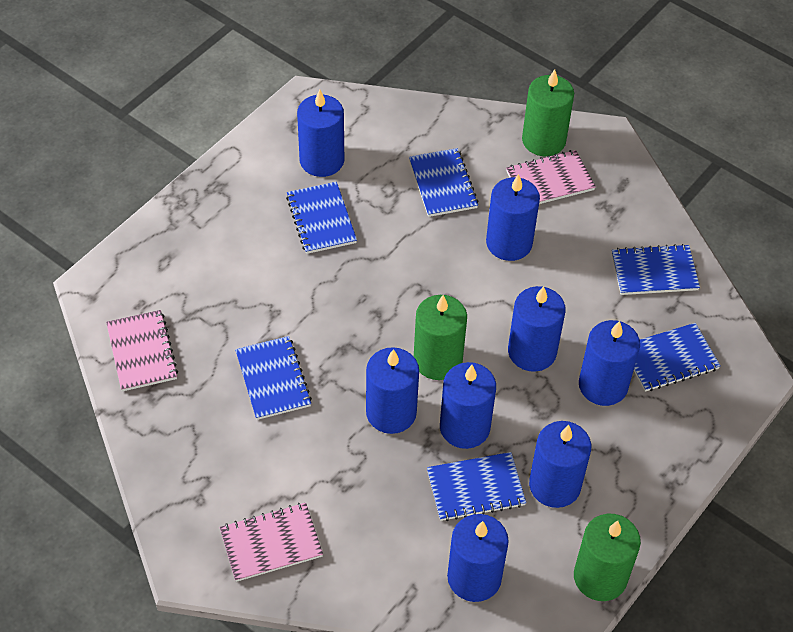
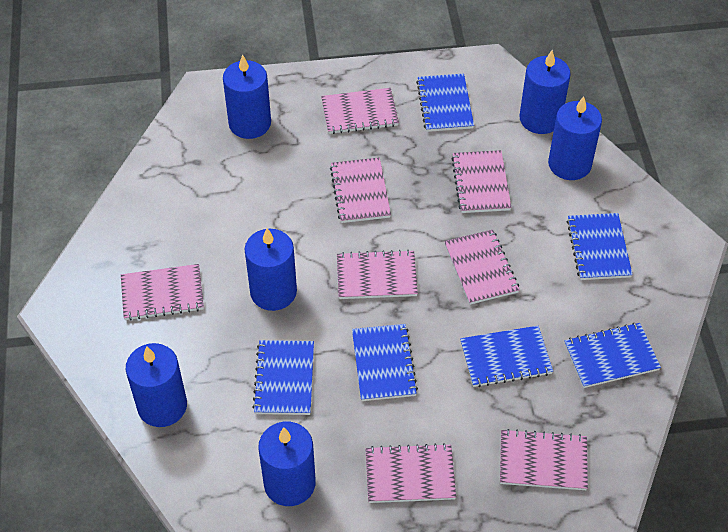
blue candle: 8 -> 6
green candle: 3 -> 0
pink notebook: 3 -> 8

